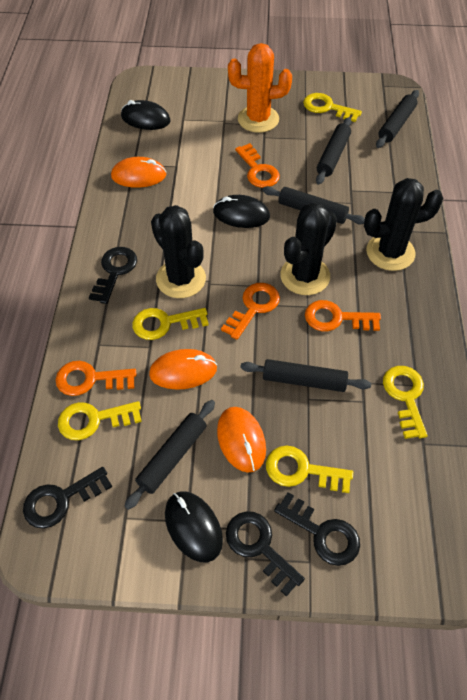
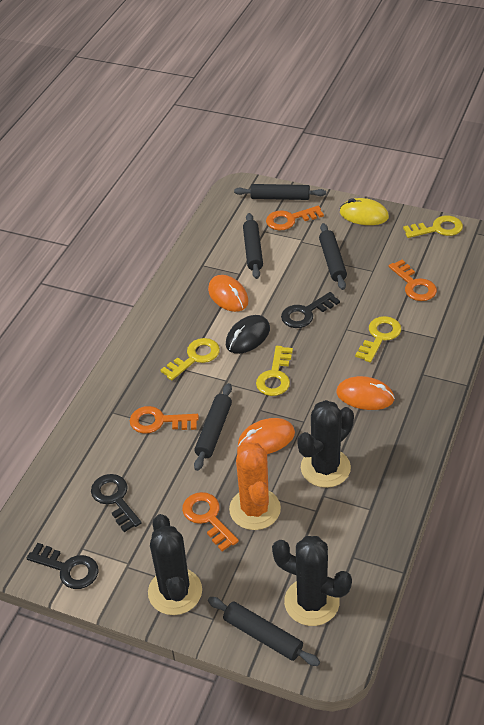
black key: 4 -> 3
black mouse: 3 -> 1
yellow key: 5 -> 4
yellow mouse: 0 -> 1

